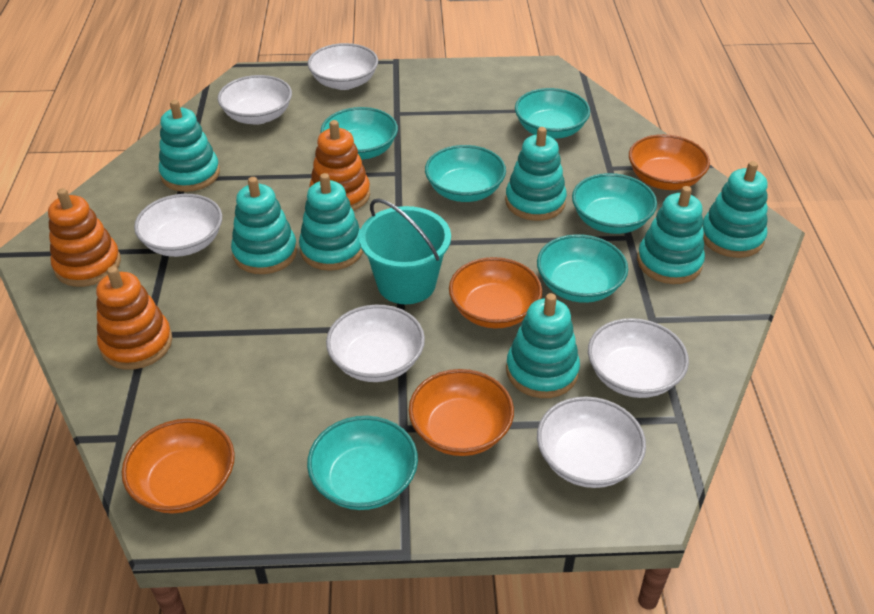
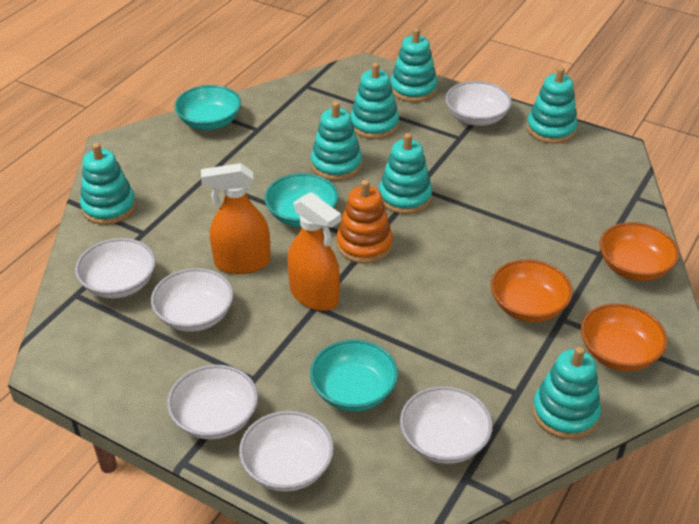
orange bowl: 4 -> 3
orange spray bottle: 0 -> 2
orange stacking toy: 3 -> 1
turquoise bowl: 6 -> 3
turquoise bucket: 1 -> 0

